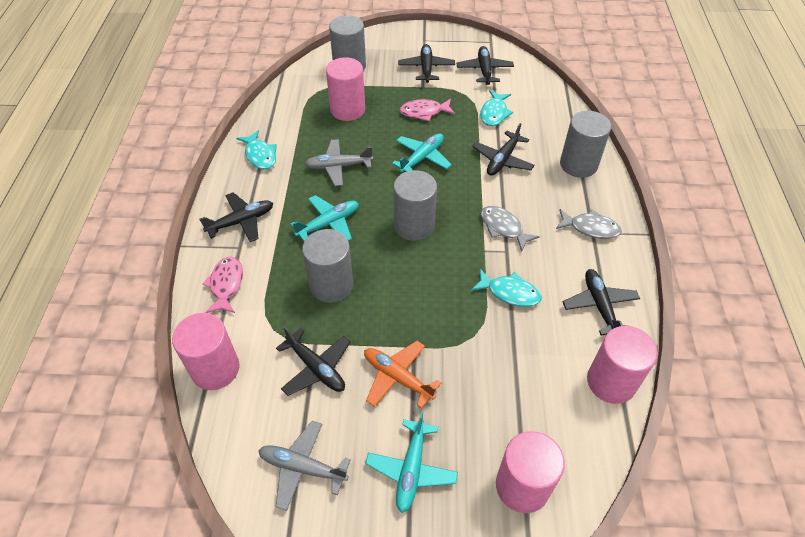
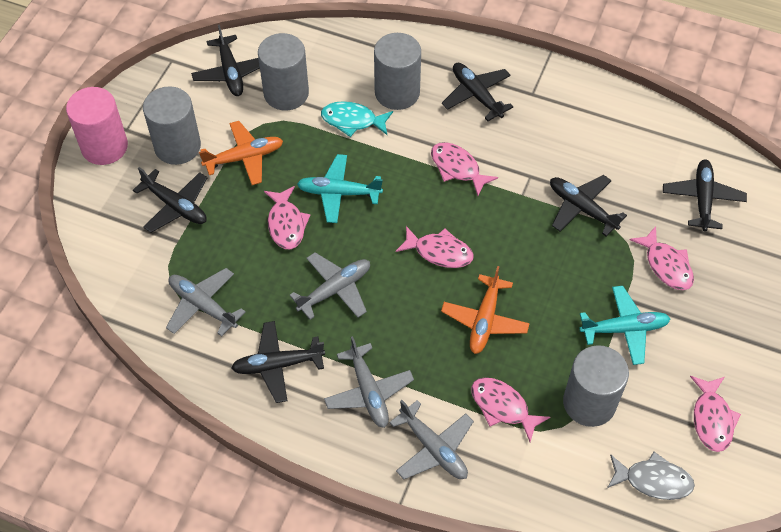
grey fish: 2 -> 1
grey plane: 2 -> 4
orange plane: 1 -> 2
pink cylinder: 4 -> 1
pink fish: 2 -> 6
turquoise fish: 3 -> 1
turquoise plane: 3 -> 2

